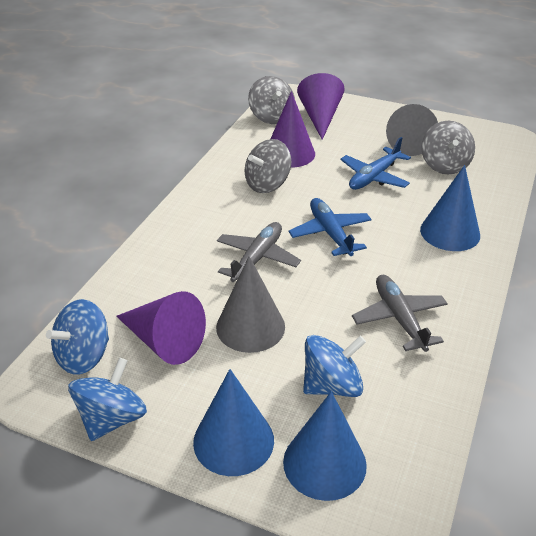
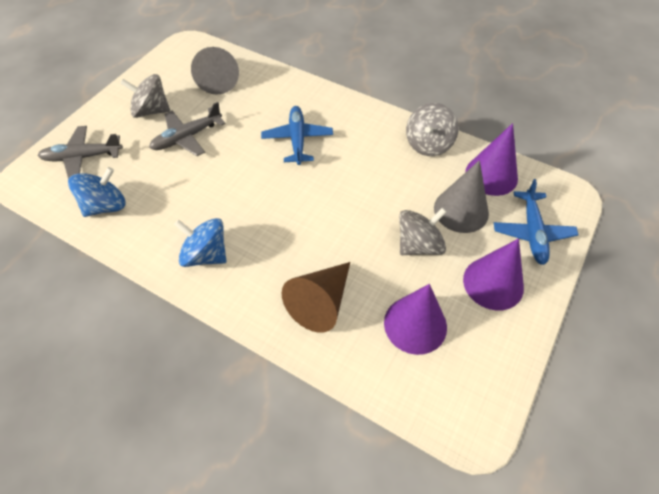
blue cone: 3 -> 0
blue spinning top: 3 -> 2
brown cone: 0 -> 1

